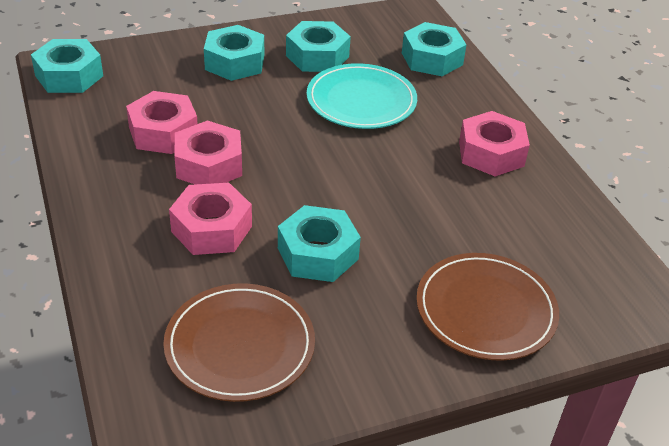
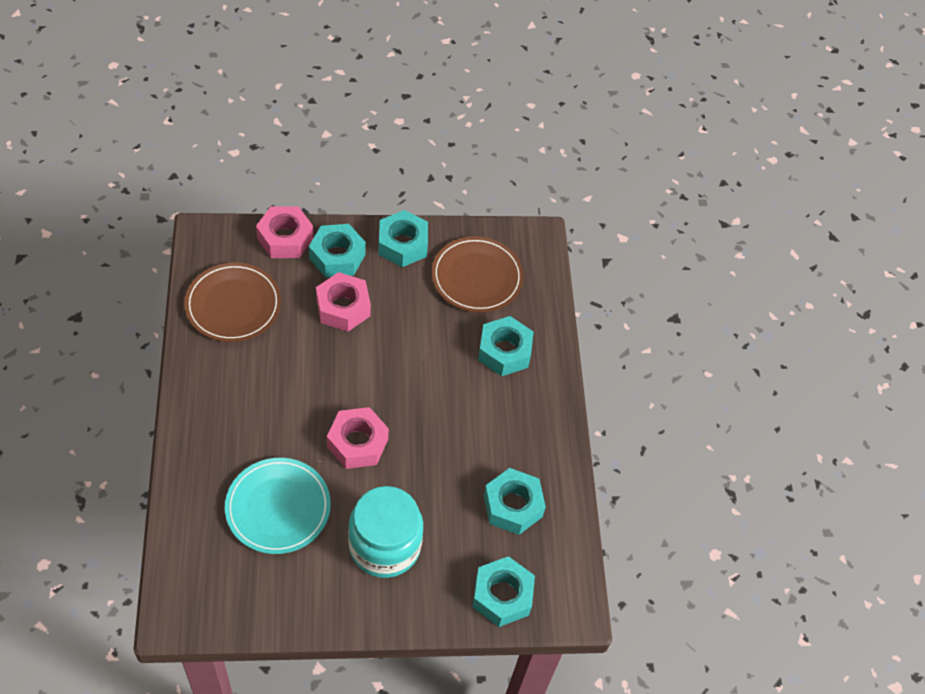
pink nut: 4 -> 3
turquoise jar: 0 -> 1

